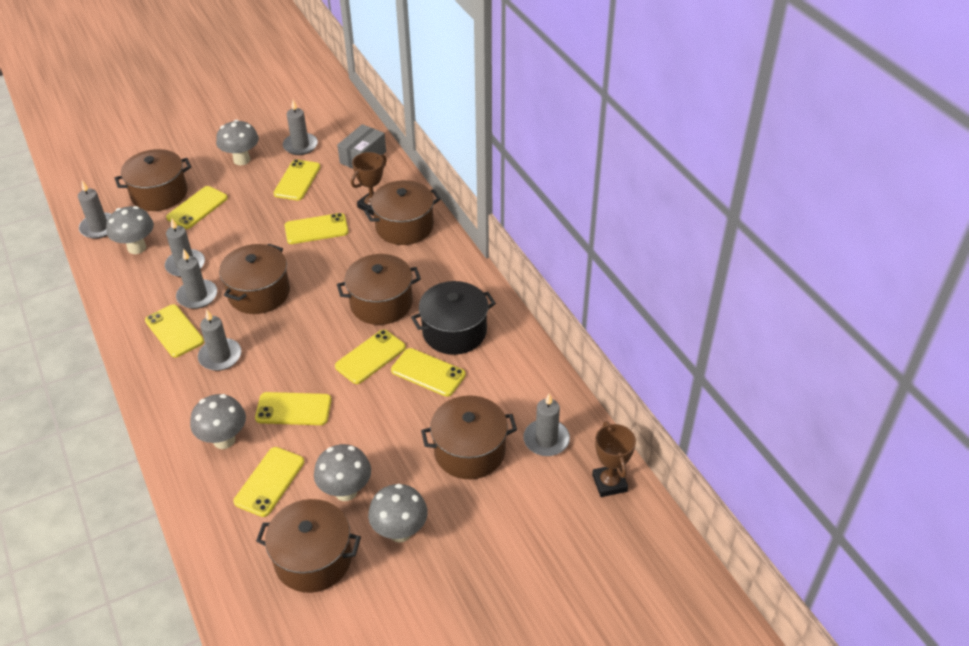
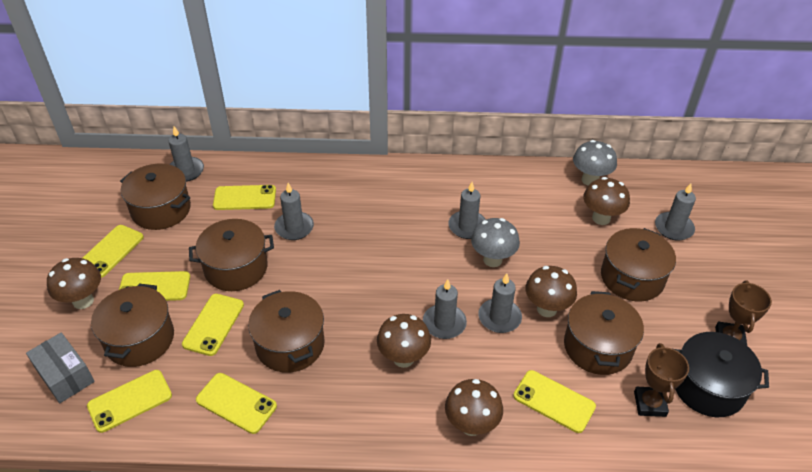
brown mushroom: 0 -> 5
grey mushroom: 5 -> 2
yellow phone: 8 -> 7

